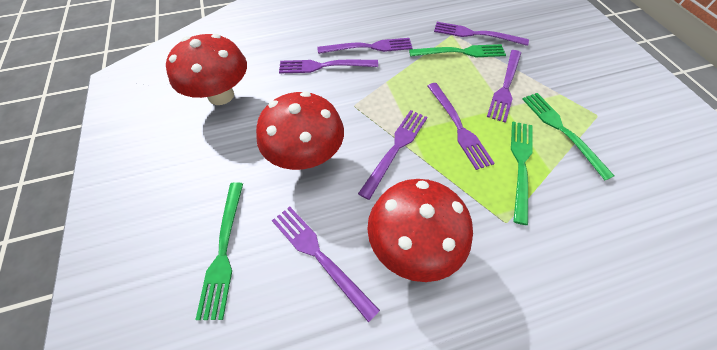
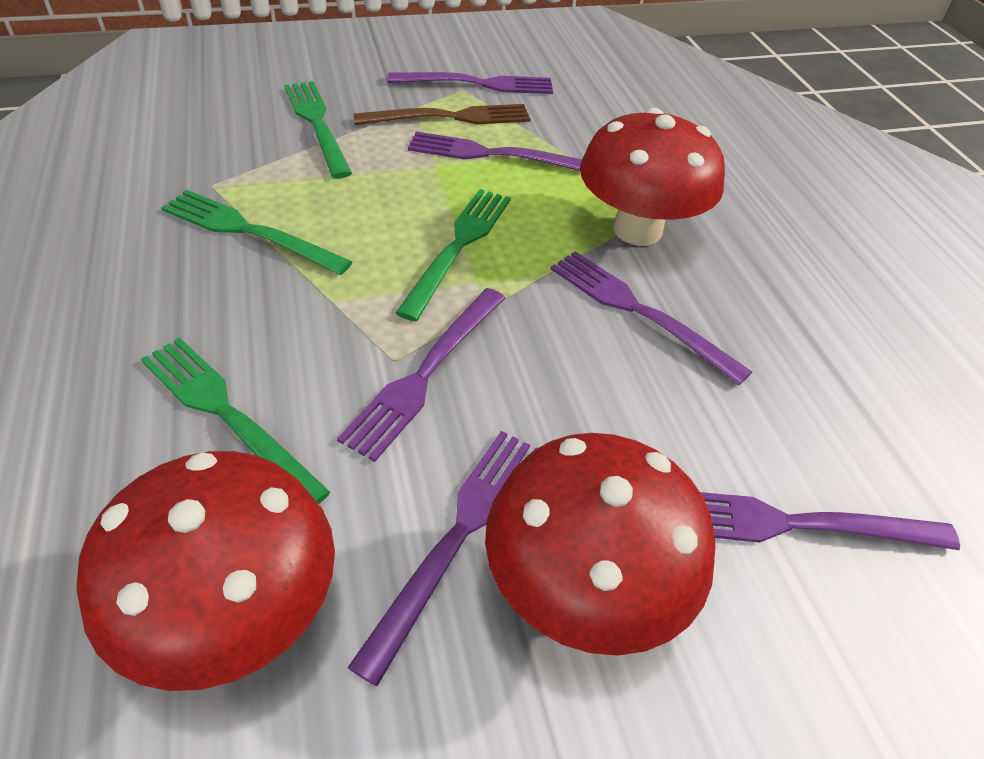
brown fork: 0 -> 1
purple fork: 7 -> 6

